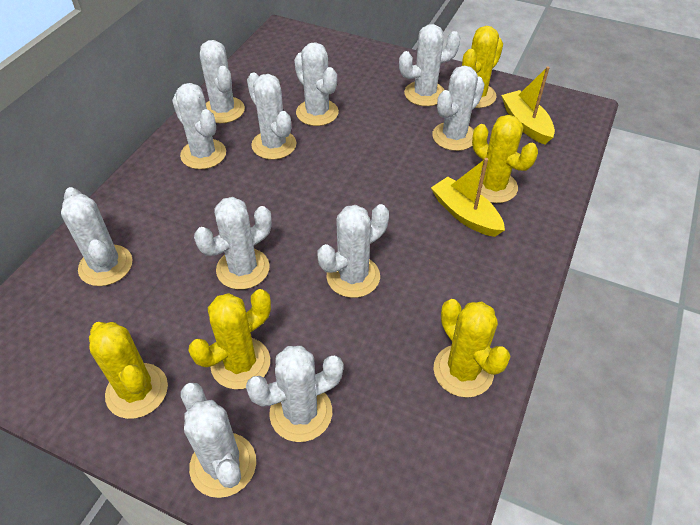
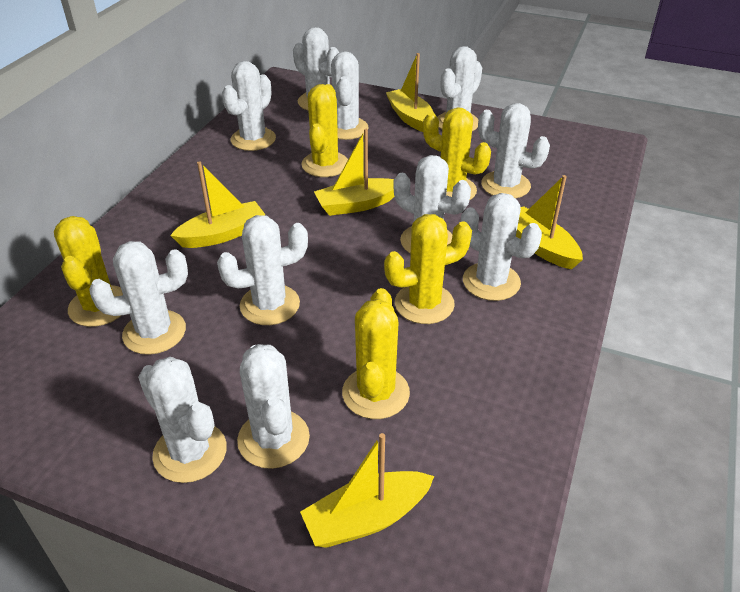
yellow boat: 2 -> 5

